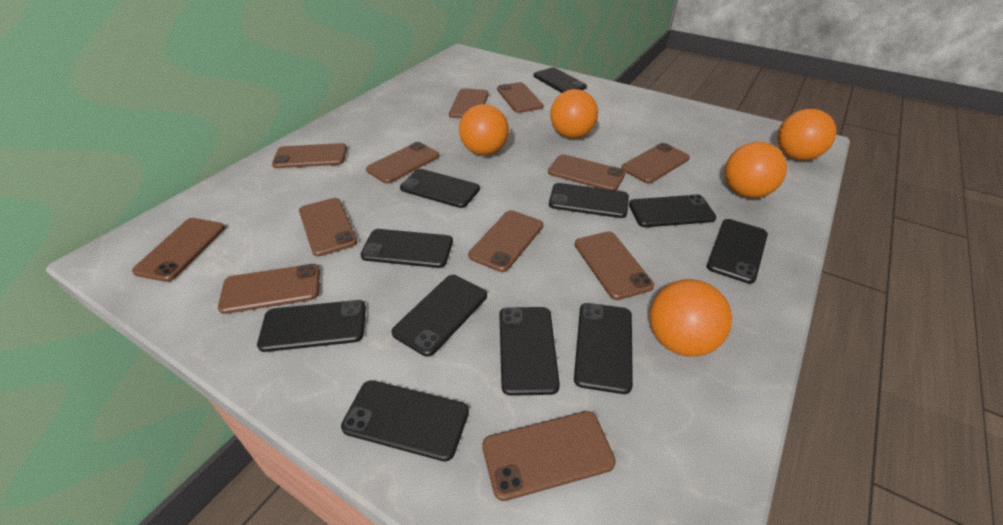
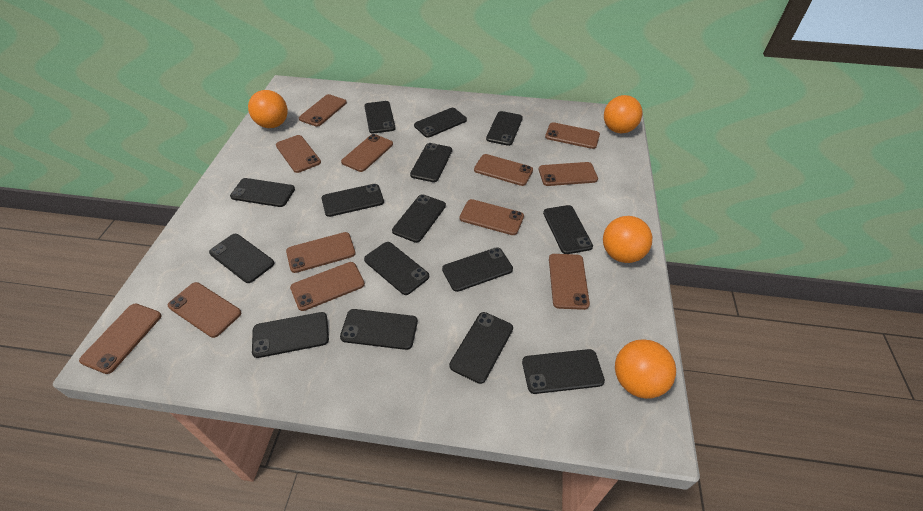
black phone: 11 -> 15
orange ball: 5 -> 4

